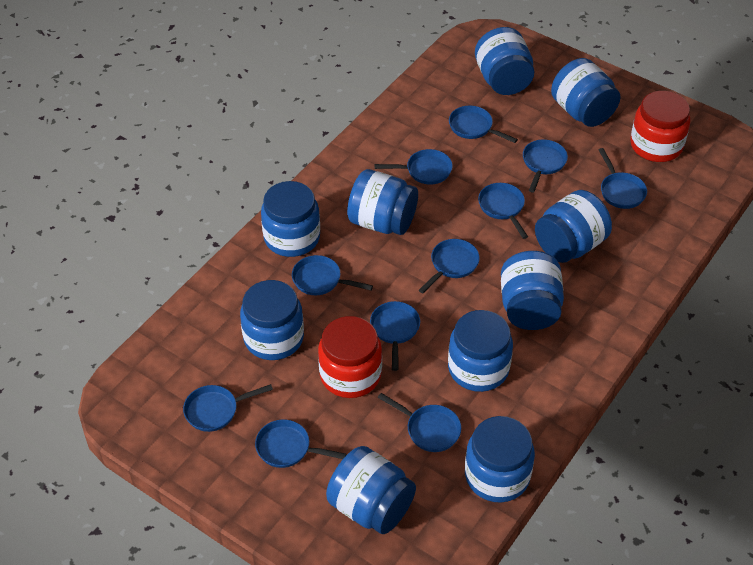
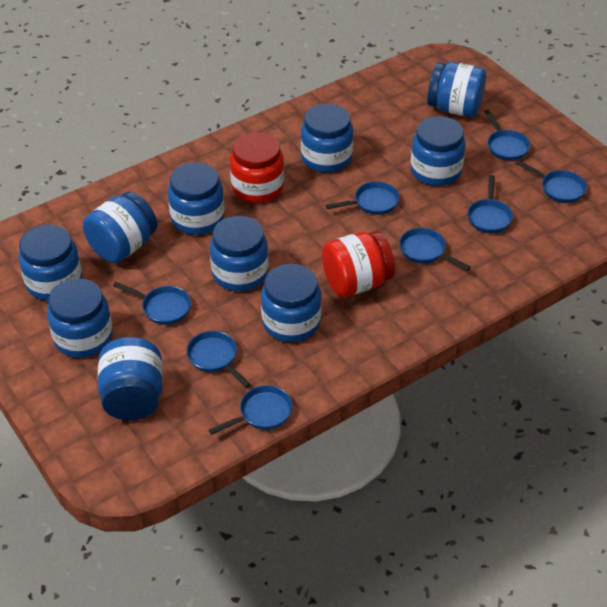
blue pan: 11 -> 8

